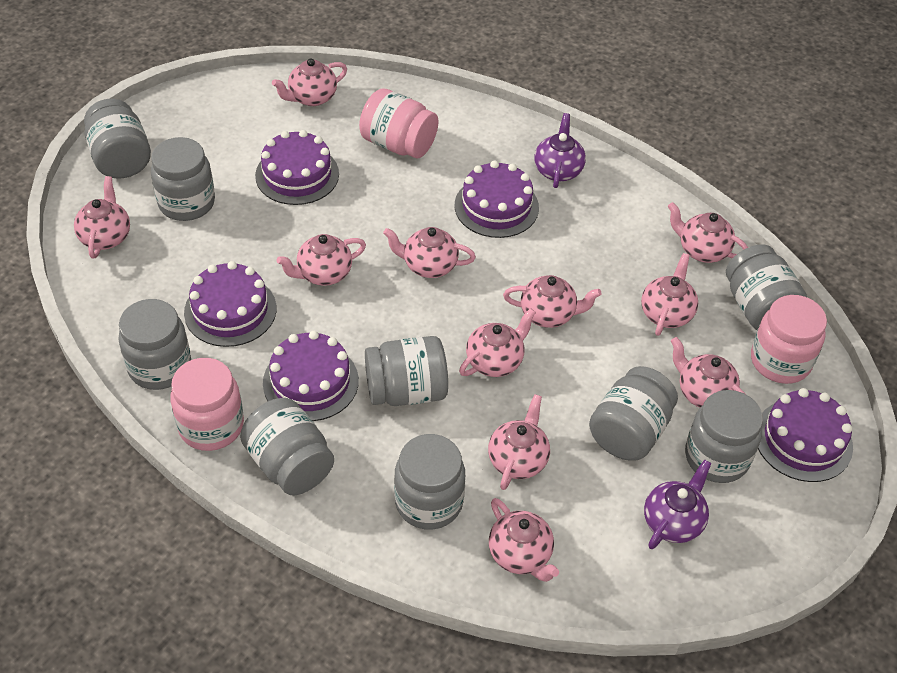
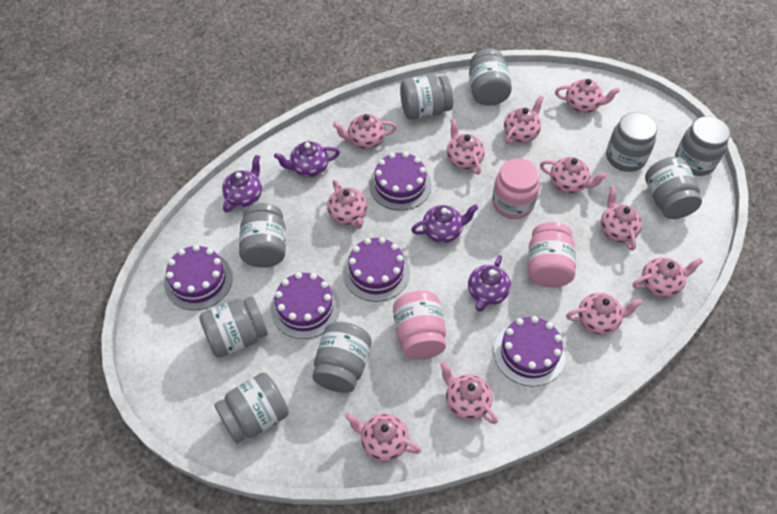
purple teapot: 2 -> 4

